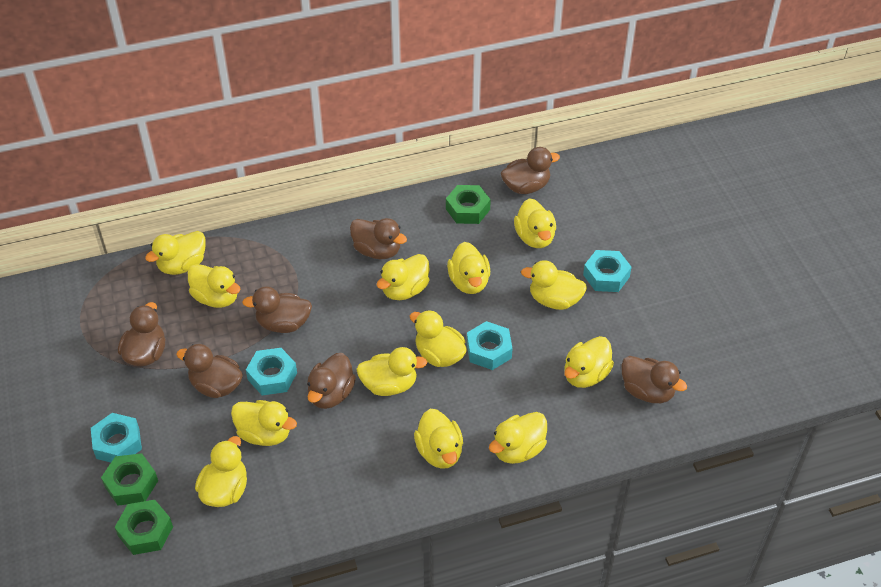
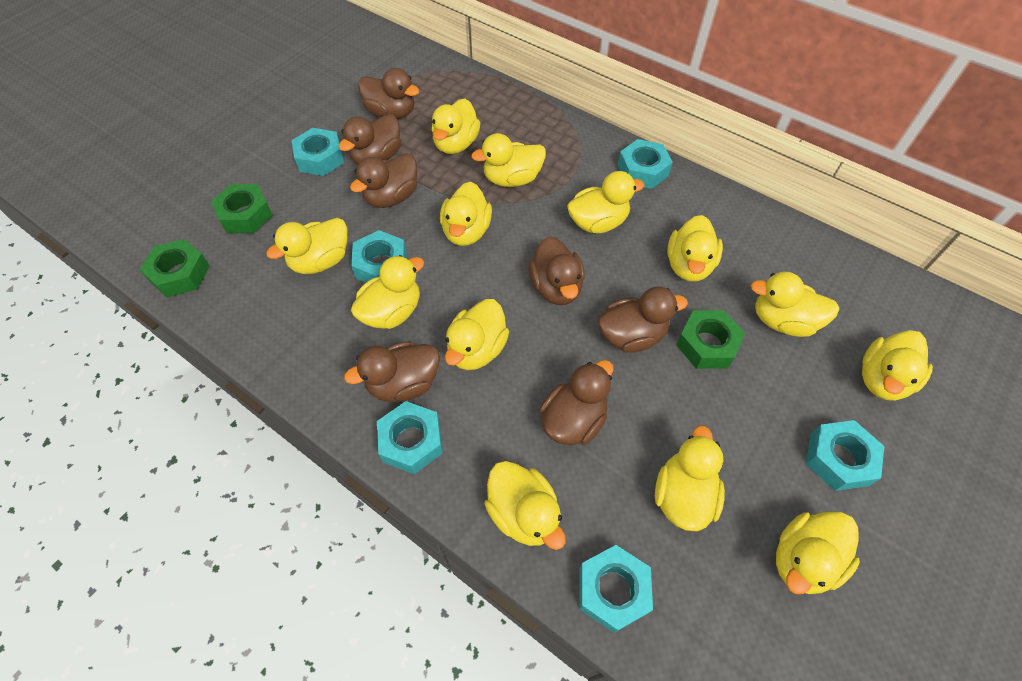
turquoise nut: 4 -> 6

